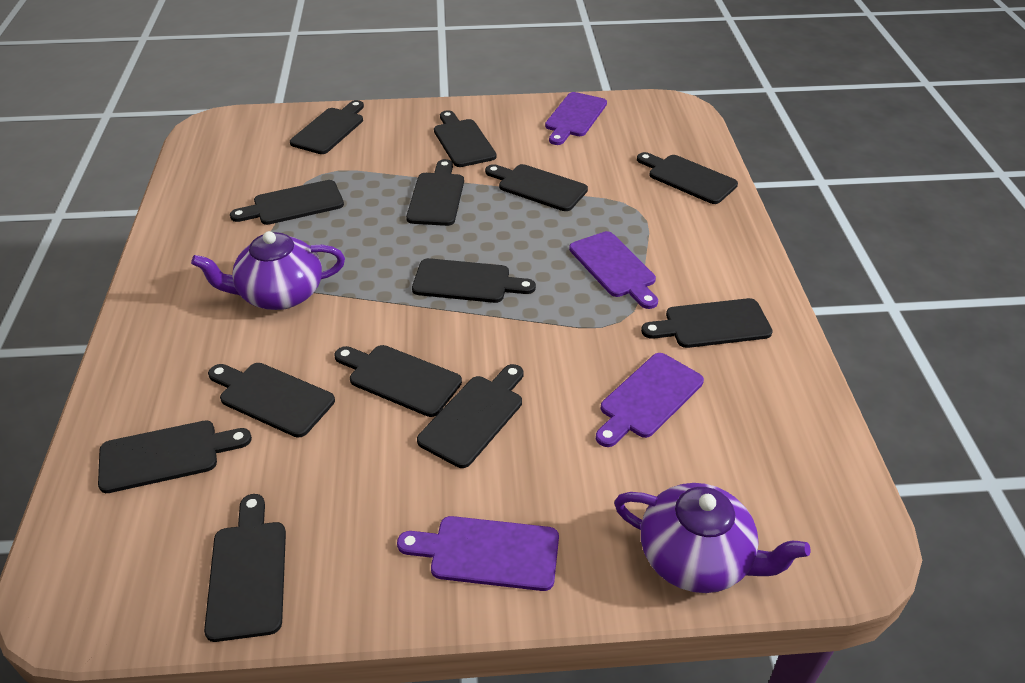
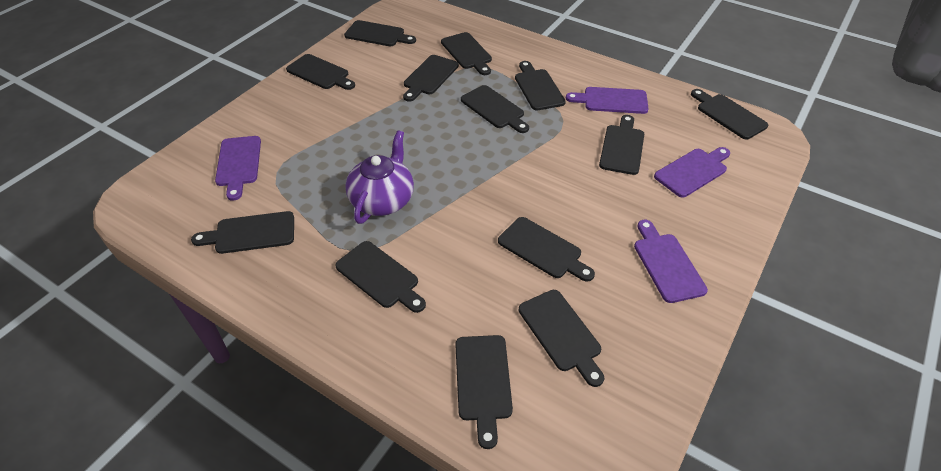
purple teapot: 2 -> 1

